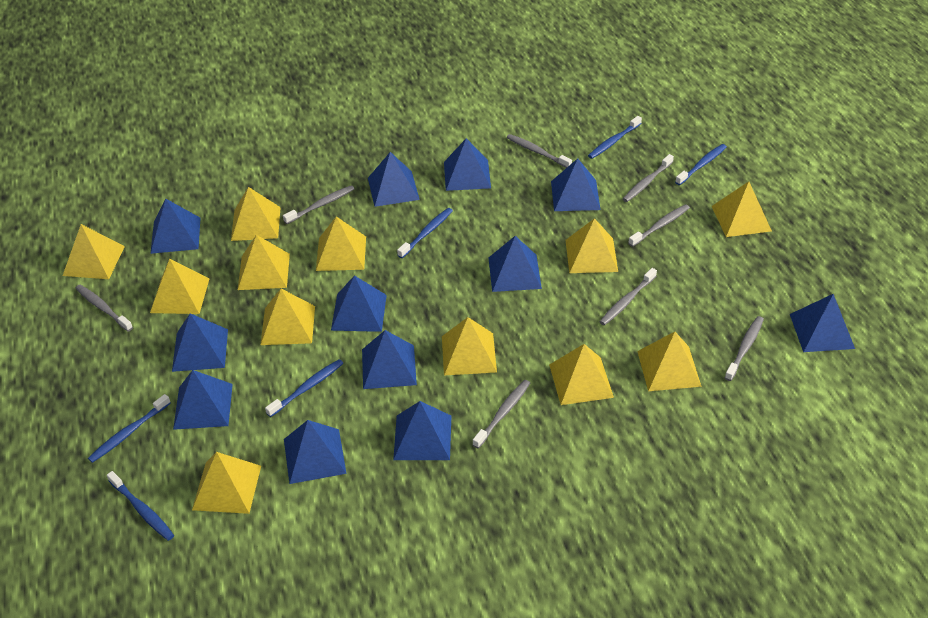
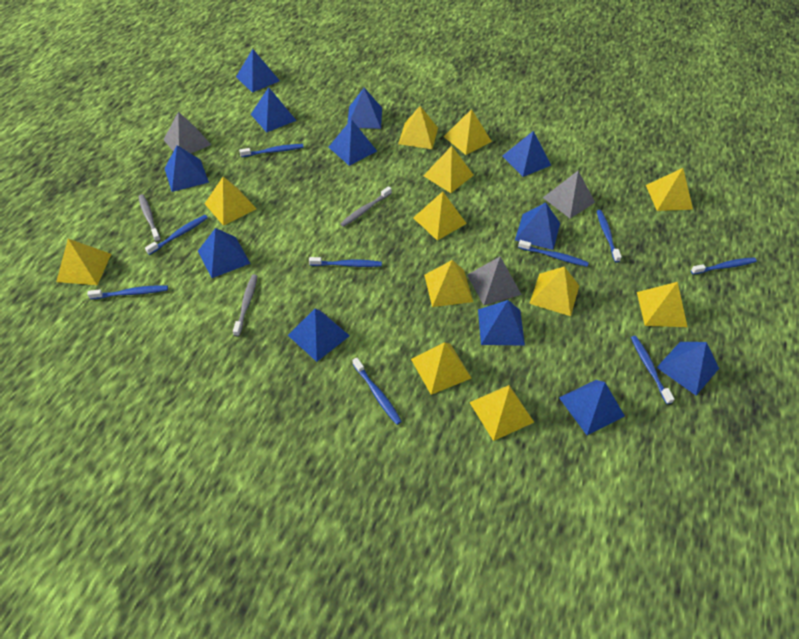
blue toothbrush: 6 -> 9
grey pyramid: 0 -> 3
grey toothbrush: 8 -> 3

